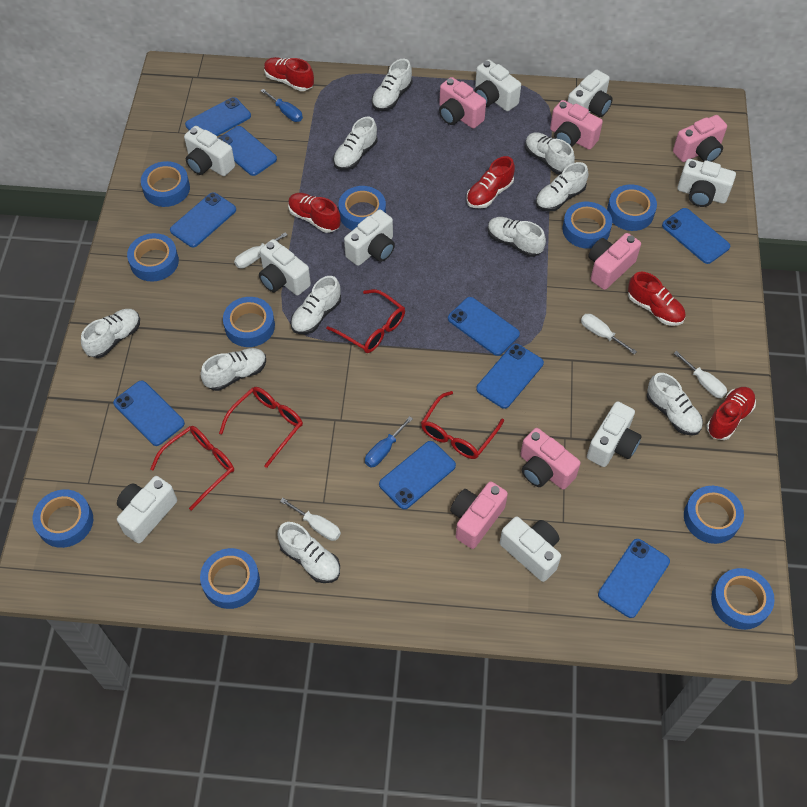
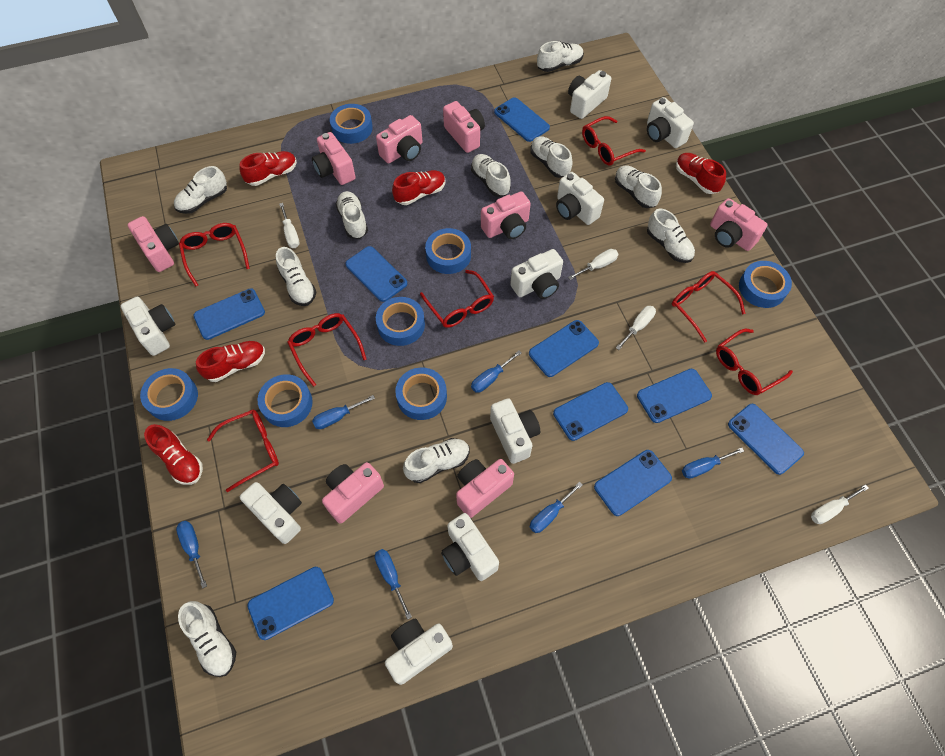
blue screwdriver: 2 -> 6
blue tape: 10 -> 7
pink camera: 6 -> 8
red glasses: 4 -> 7

